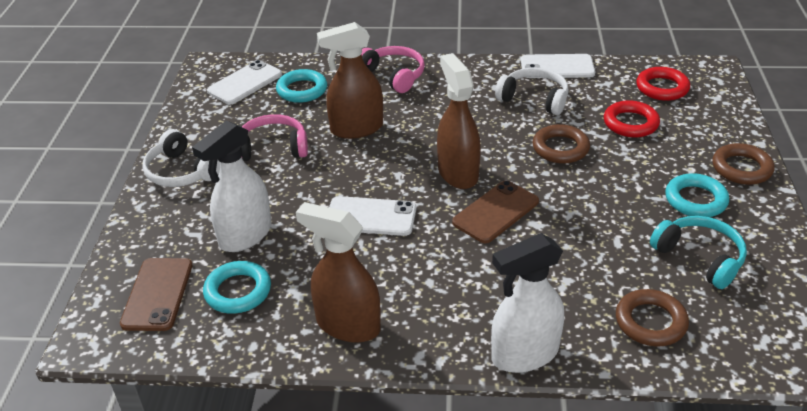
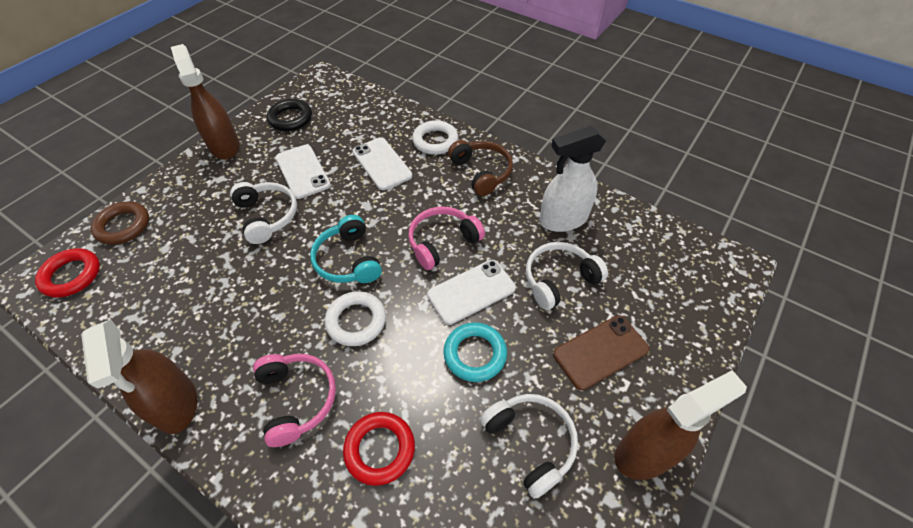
black ring: 0 -> 1
brown headphones: 0 -> 1
brown phone: 2 -> 1
brown ring: 3 -> 1
turquoise ring: 3 -> 1
white headphones: 2 -> 3
white ring: 0 -> 2
white spray bottle: 2 -> 1

